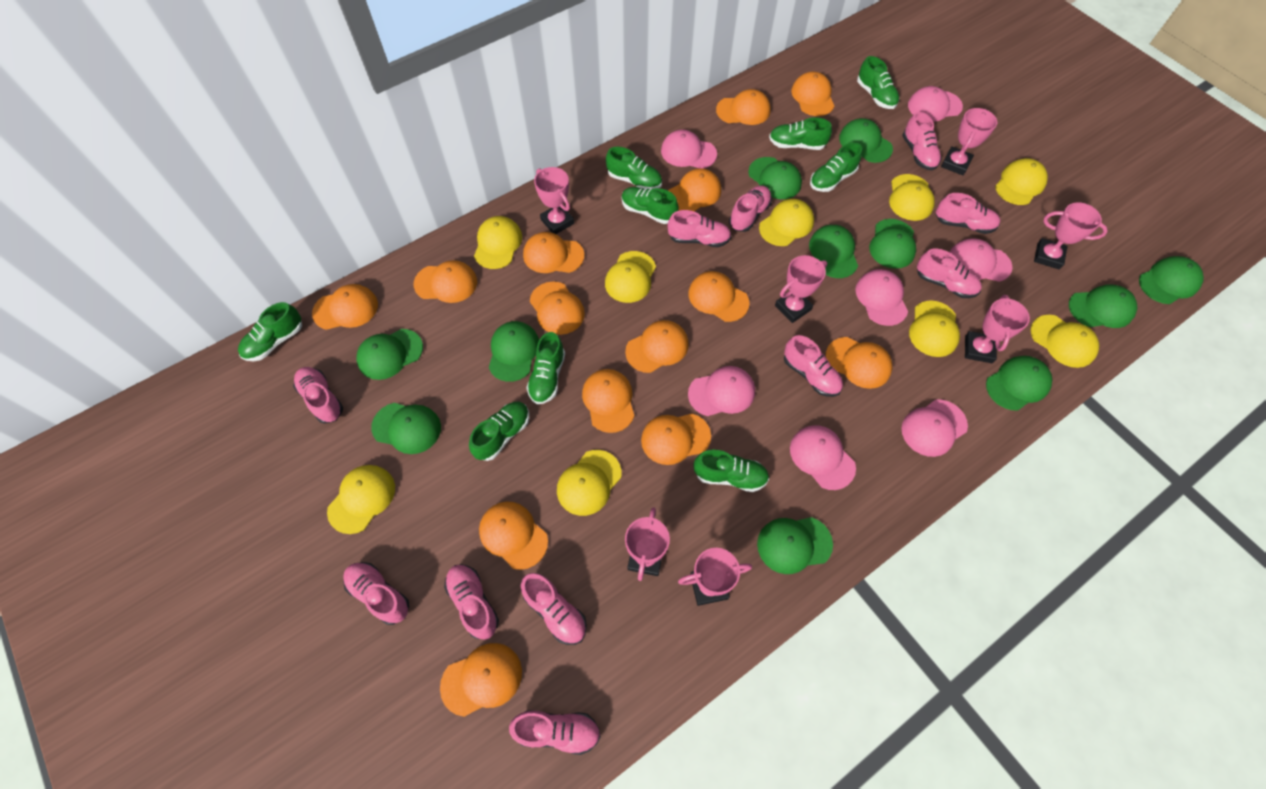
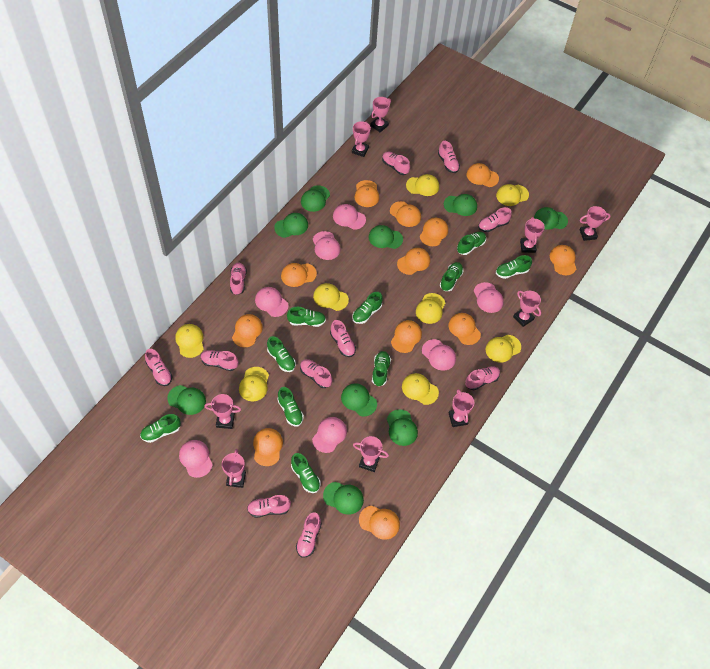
green cap: 11 -> 9
green shoe: 9 -> 10
orange cap: 14 -> 12
pink trophy: 7 -> 9
yellow cap: 9 -> 8

